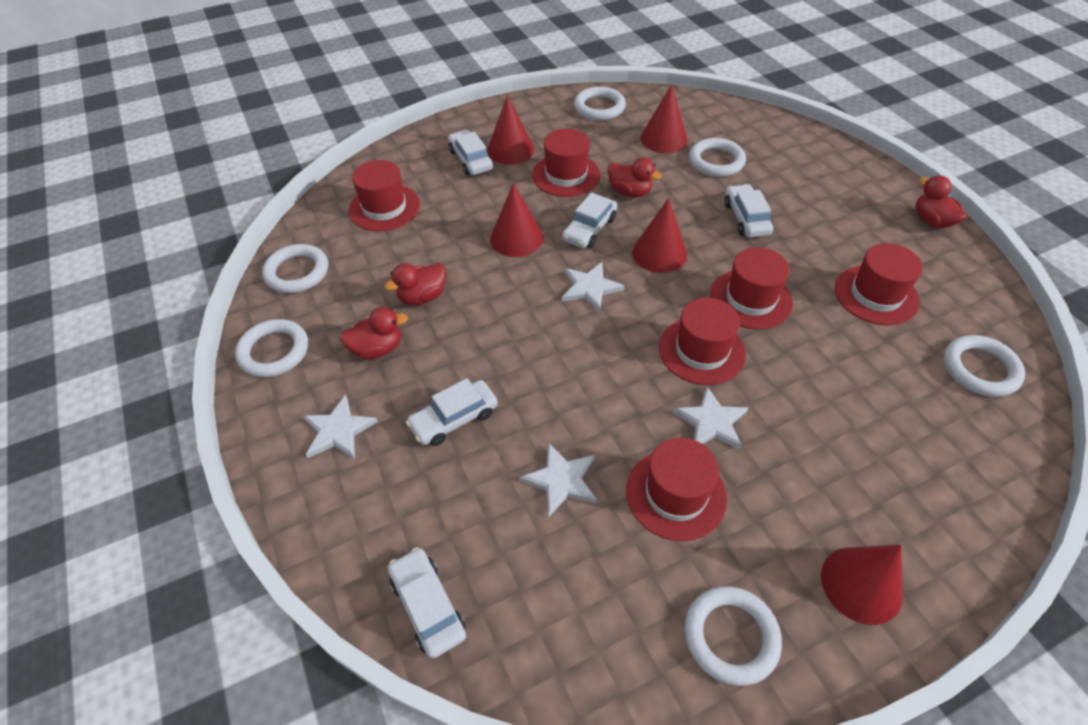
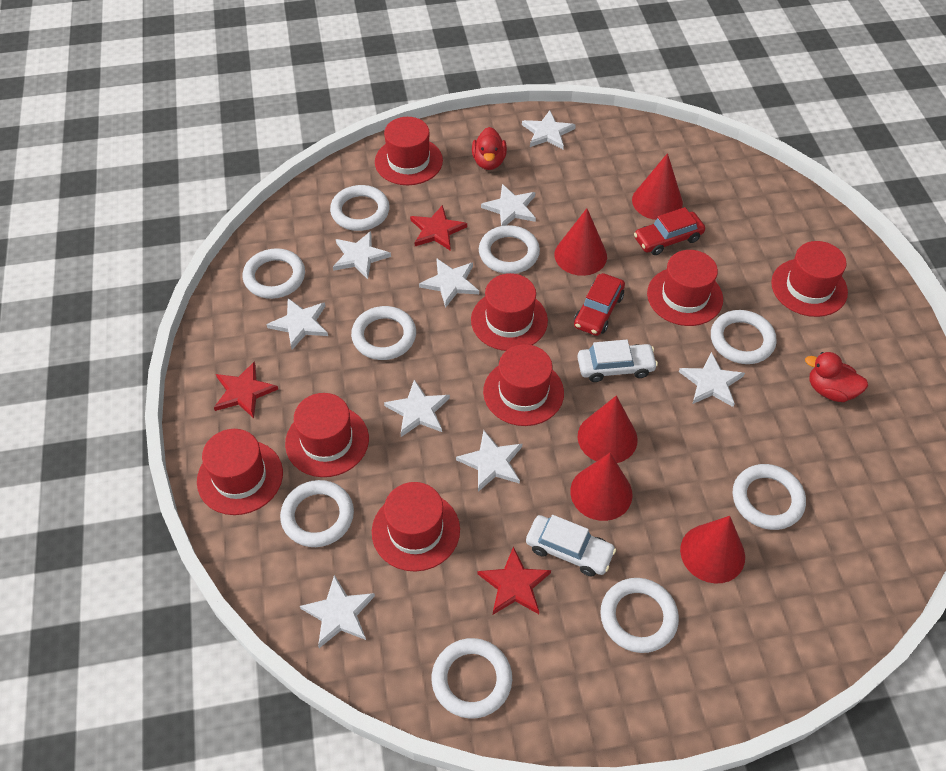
red car: 0 -> 2
red duck: 4 -> 2
red hat: 6 -> 8
red star: 0 -> 3
white car: 5 -> 2
white ring: 6 -> 9
white star: 4 -> 9

